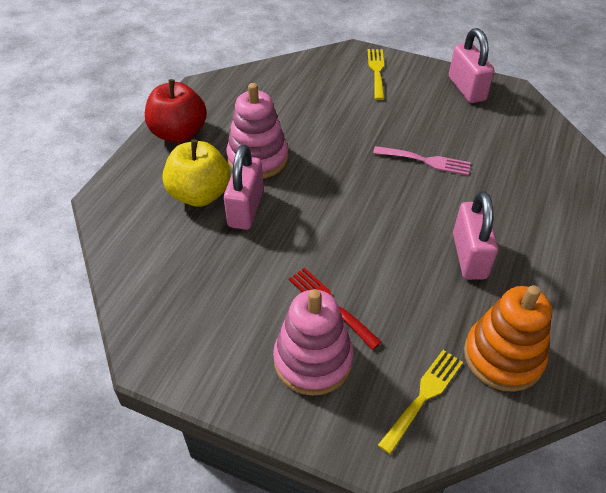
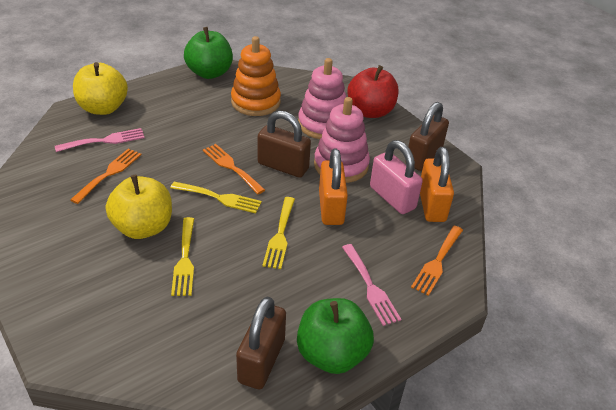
brown padlock: 0 -> 3
green apple: 0 -> 2
orange fork: 0 -> 3
orange padlock: 0 -> 2
pink fork: 1 -> 2
pink padlock: 3 -> 1
red fork: 1 -> 0
yellow apple: 1 -> 2
yellow fork: 2 -> 3

